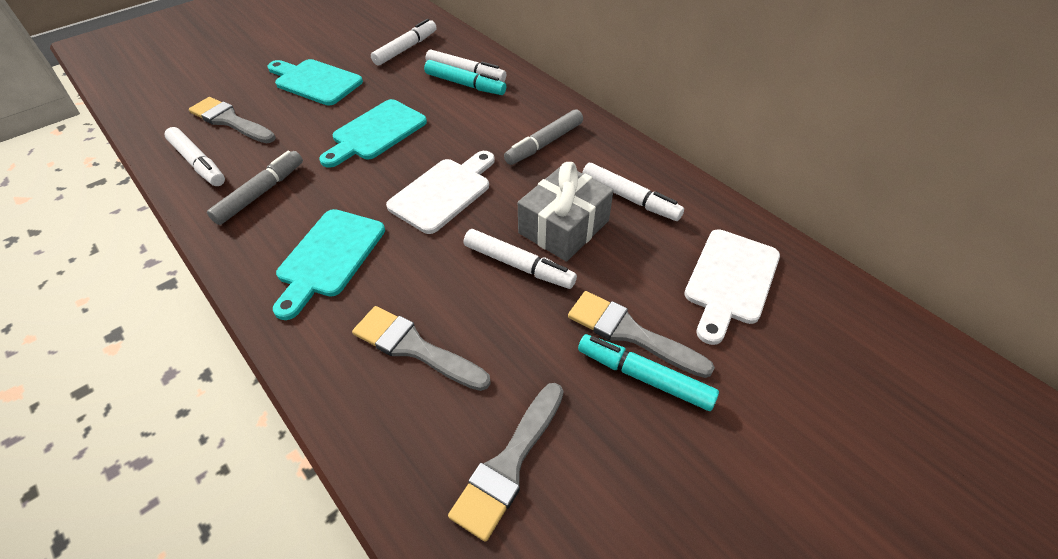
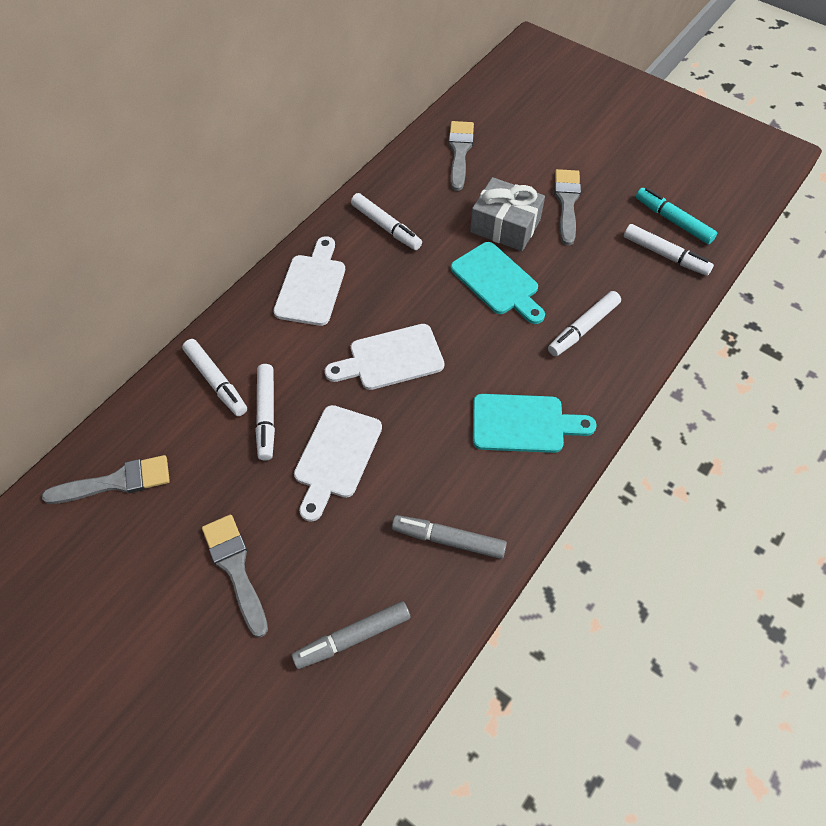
turquoise cutting board: 3 -> 2
turquoise marker: 2 -> 1
white cutting board: 2 -> 3

